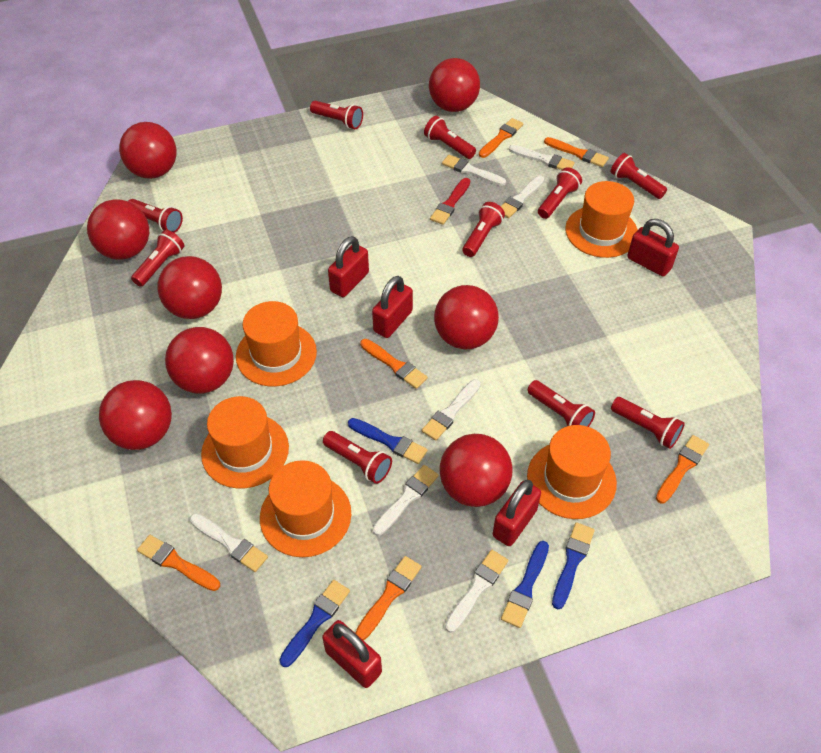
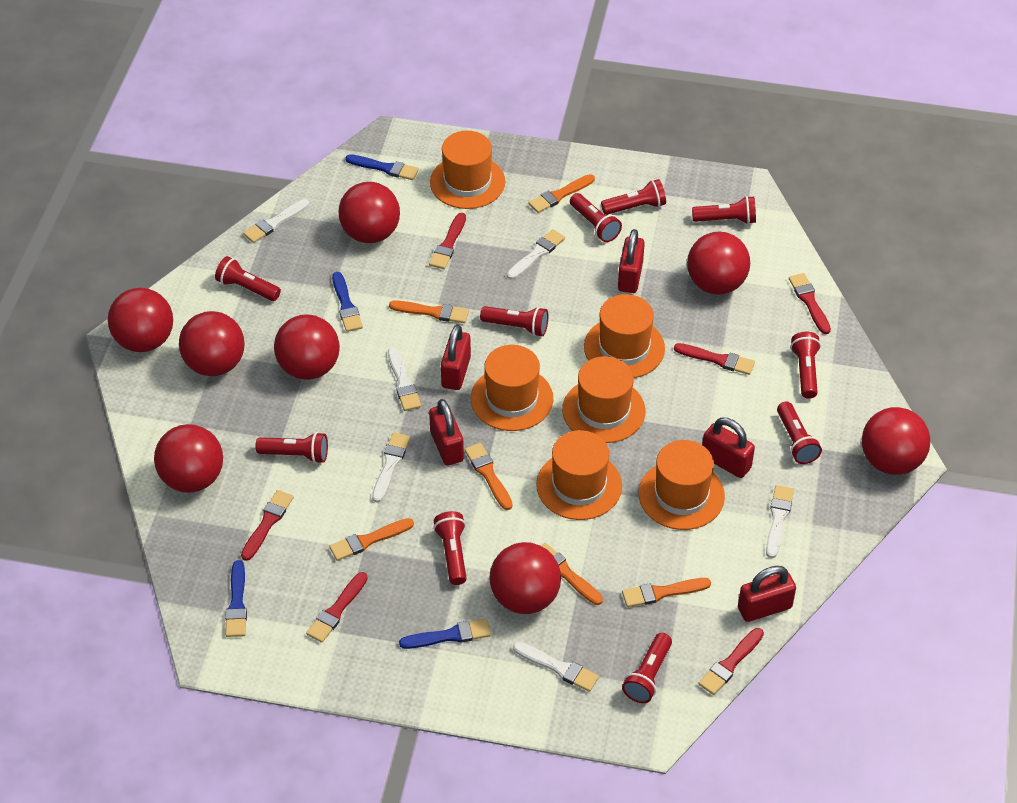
orange hat: 5 -> 6
red brush: 1 -> 6
white brush: 7 -> 6

